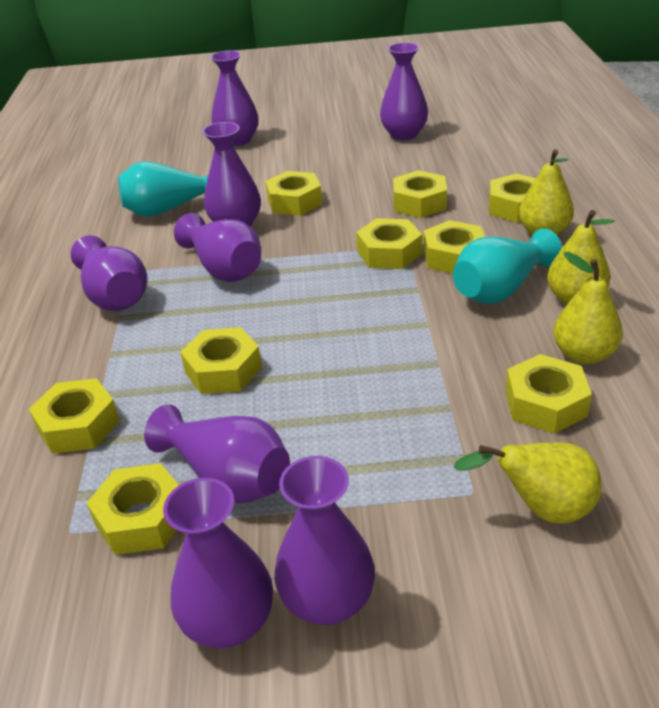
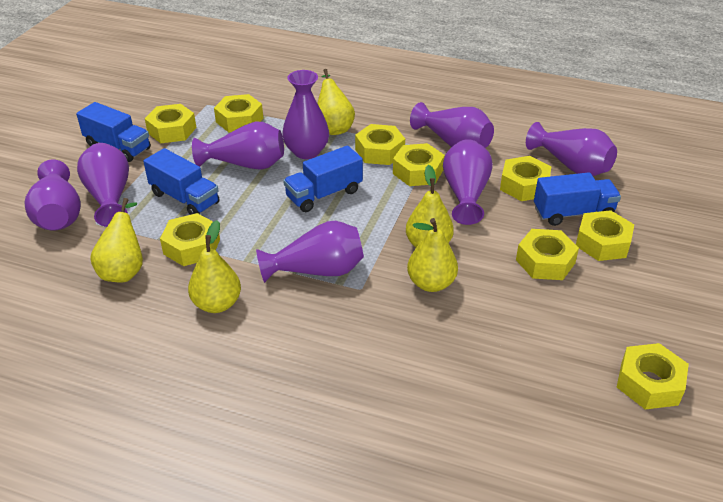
blue truck: 0 -> 4
turquoise vase: 2 -> 0
yellow pear: 4 -> 5

